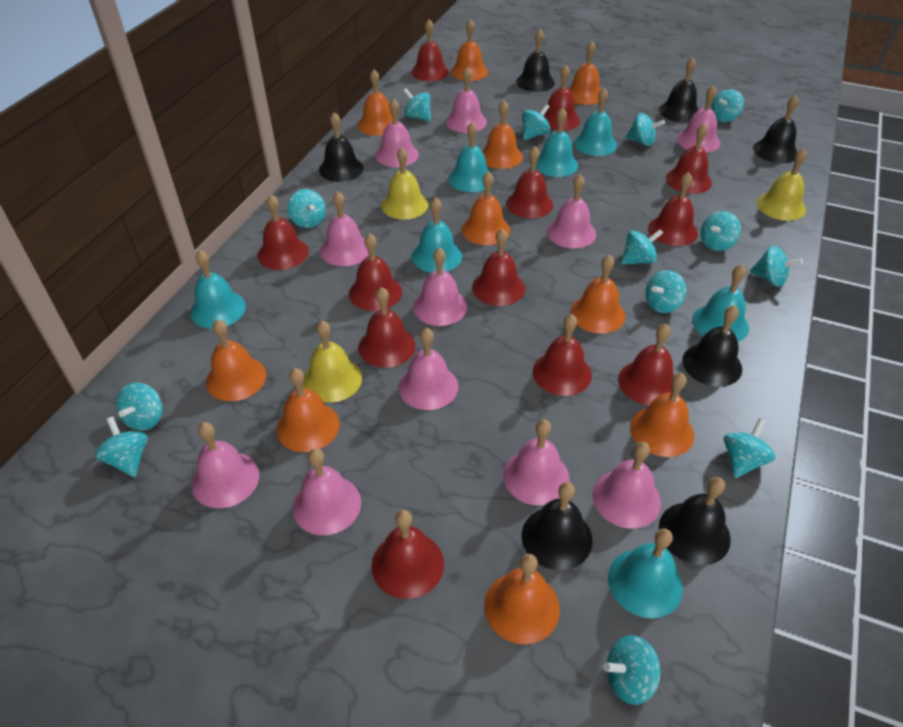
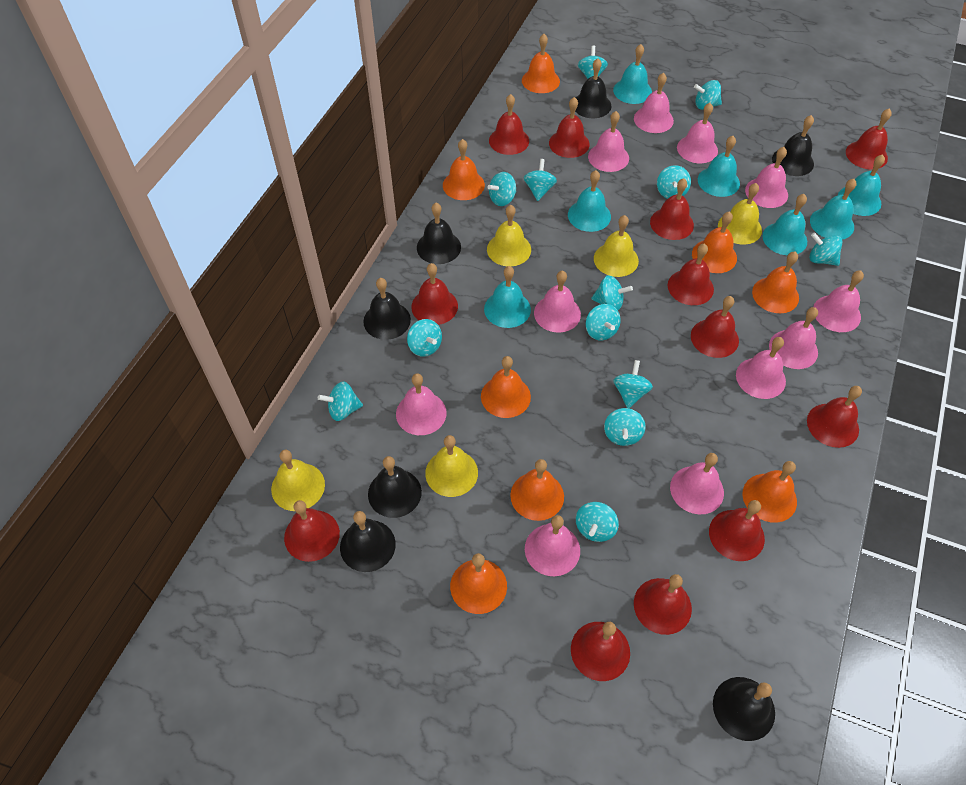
orange bell: 10 -> 8
yellow bell: 3 -> 5

